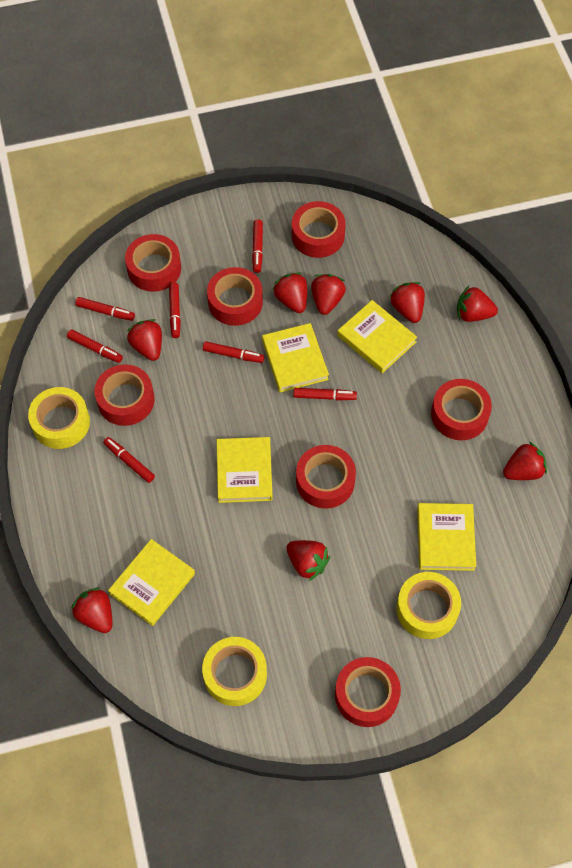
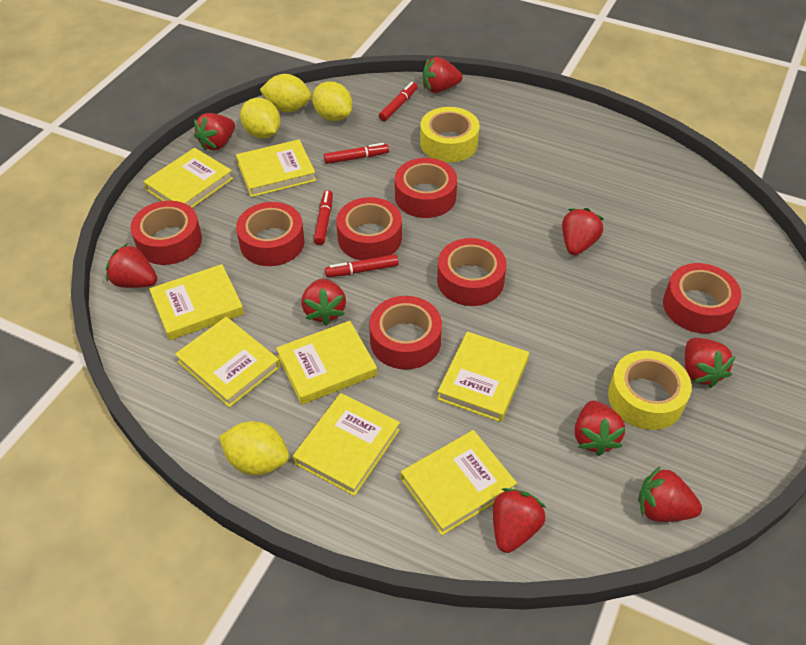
red marker: 7 -> 4
red strawberry: 8 -> 9
yellow book: 5 -> 8
yellow lemon: 0 -> 4
yellow tape: 3 -> 2

